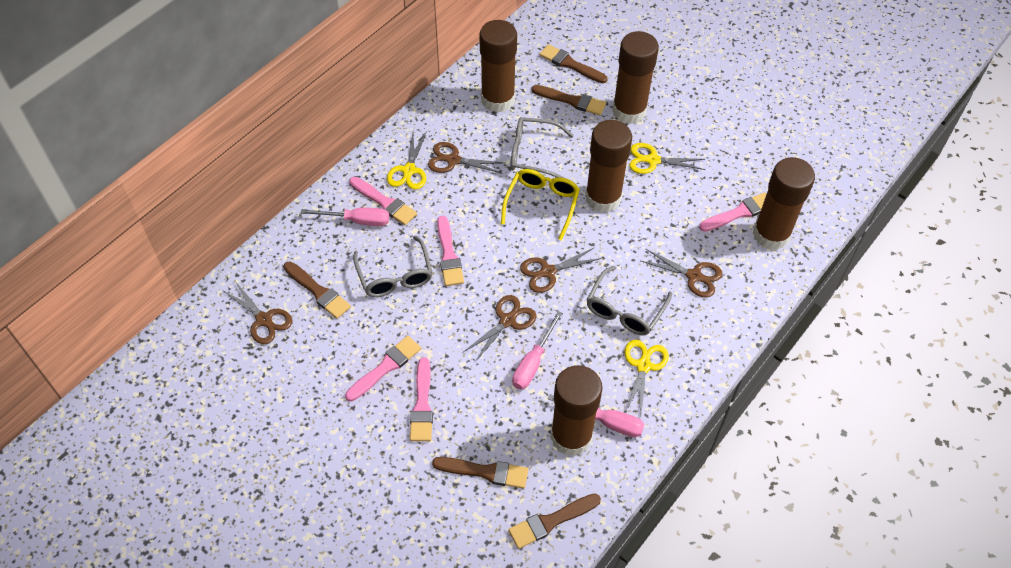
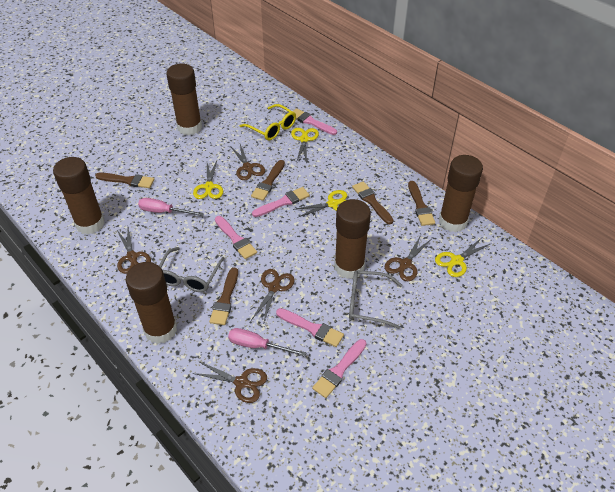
grey glasses: 3 -> 2
pink screwdriver: 3 -> 2
yellow scissors: 3 -> 4

